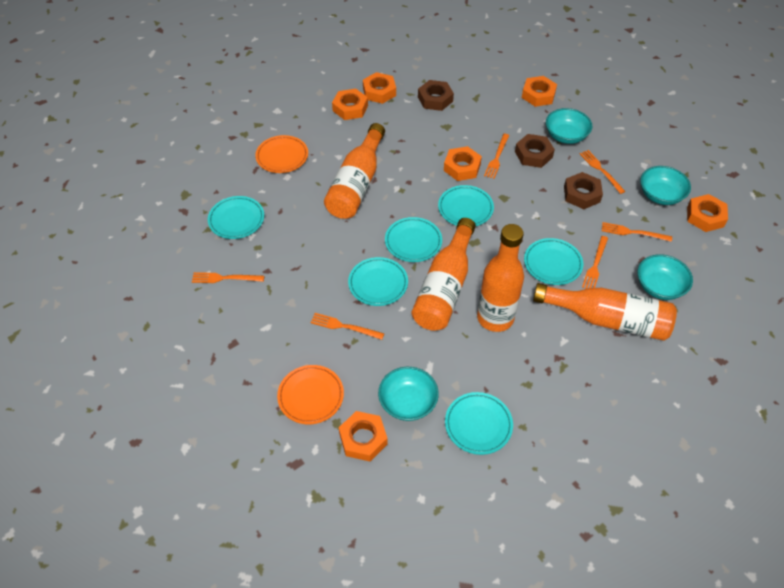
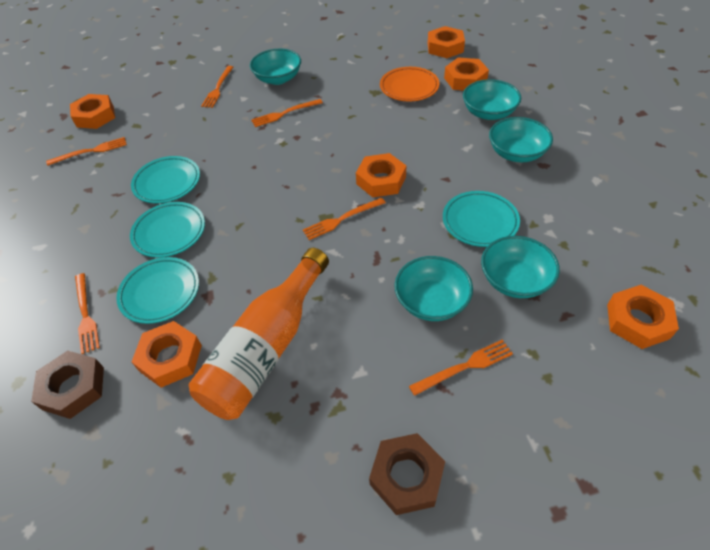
brown nut: 3 -> 2
orange bottle: 4 -> 1
orange plate: 2 -> 1
turquoise bowl: 4 -> 5
turquoise plate: 6 -> 4

